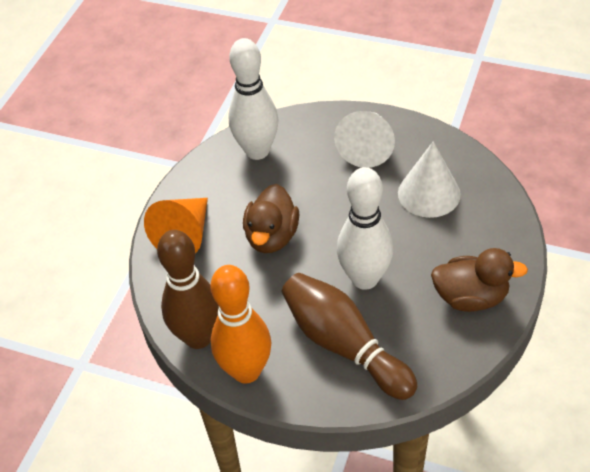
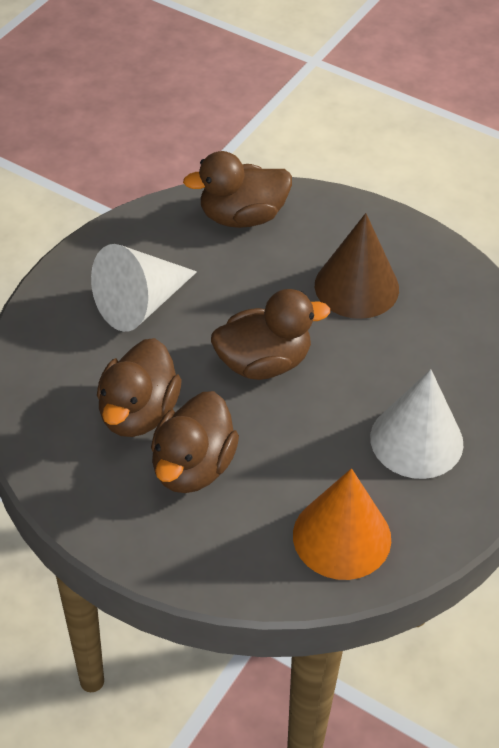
brown bowling pin: 2 -> 0
brown cone: 0 -> 1
brown duck: 2 -> 4
orange bowling pin: 1 -> 0
white bowling pin: 2 -> 0

